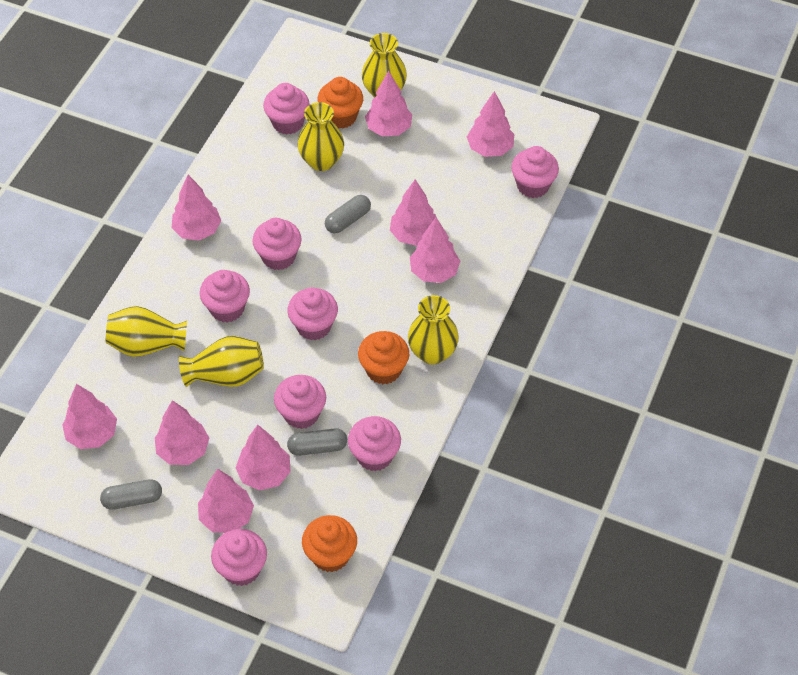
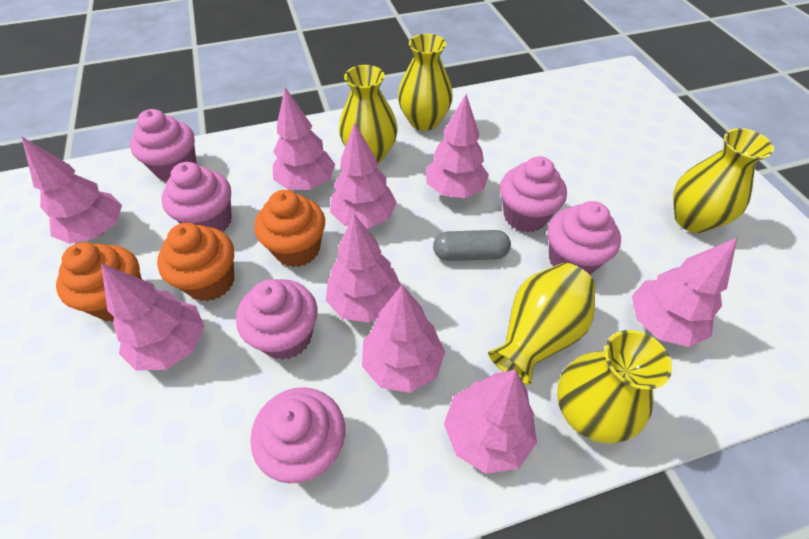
grey capsule: 3 -> 1
pink cupcake: 8 -> 6

